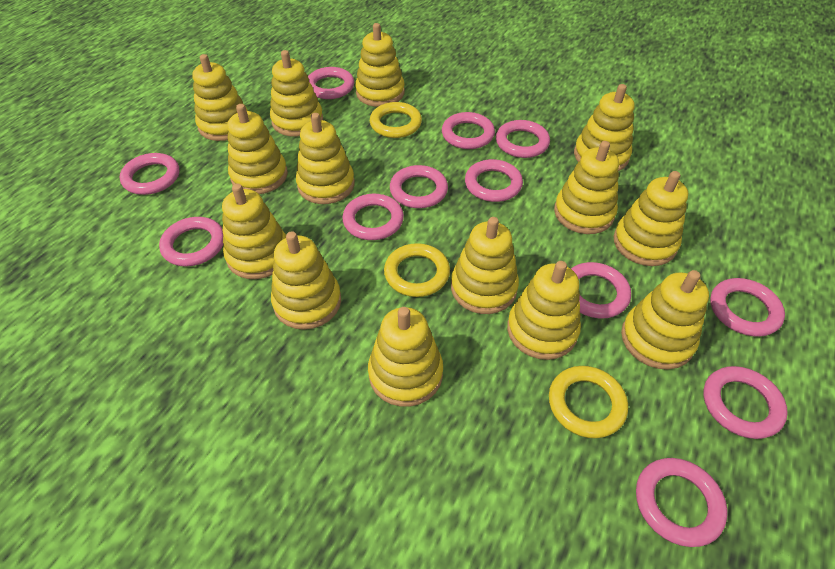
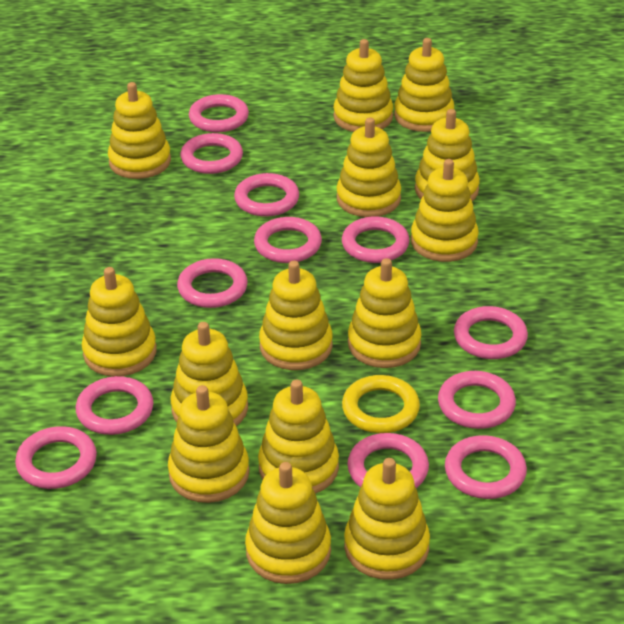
yellow ring: 3 -> 1

